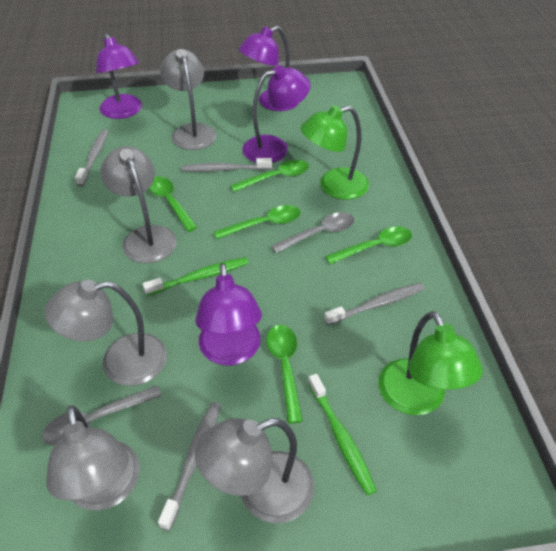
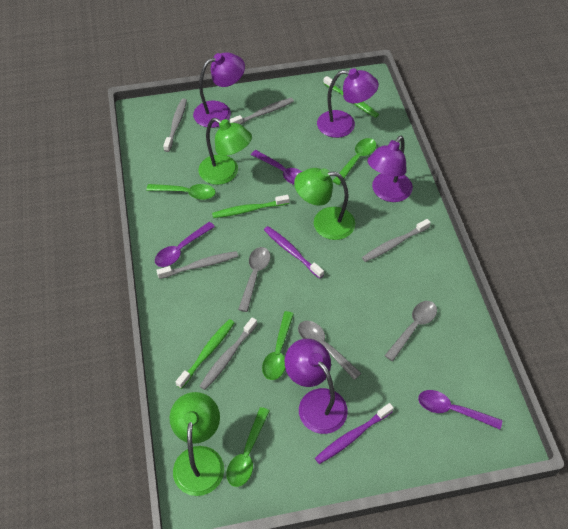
green lamp: 2 -> 3
green spoon: 5 -> 4
green toothbrush: 2 -> 3
grey lamp: 5 -> 0
grey spoon: 2 -> 3
grey toothbrush: 4 -> 5
purple spoon: 0 -> 3
purple toothbrush: 0 -> 2

